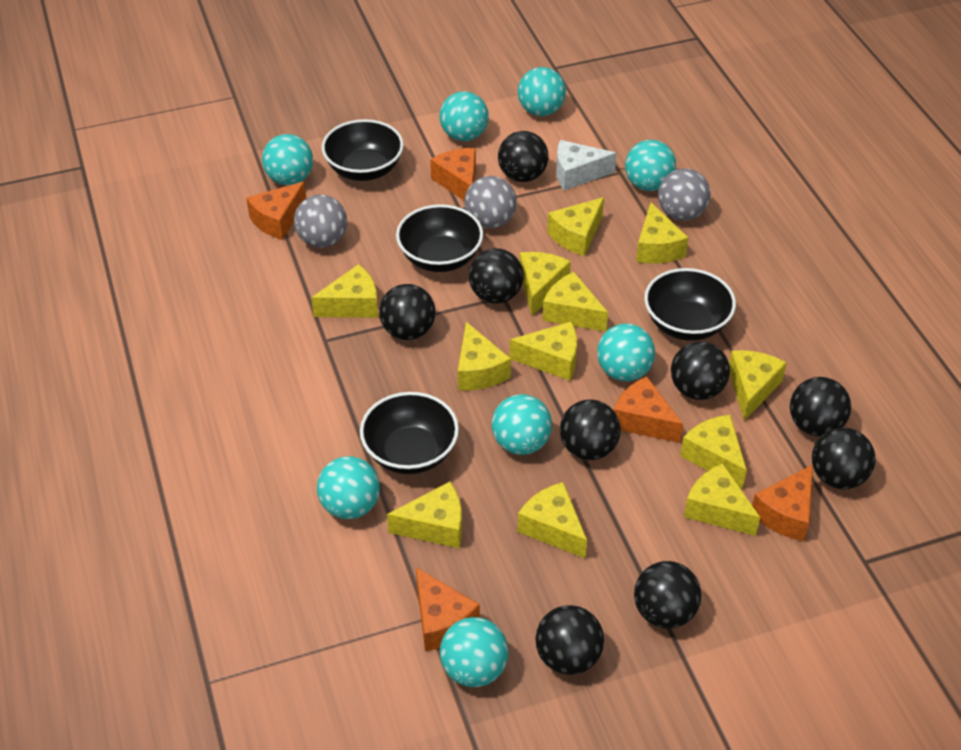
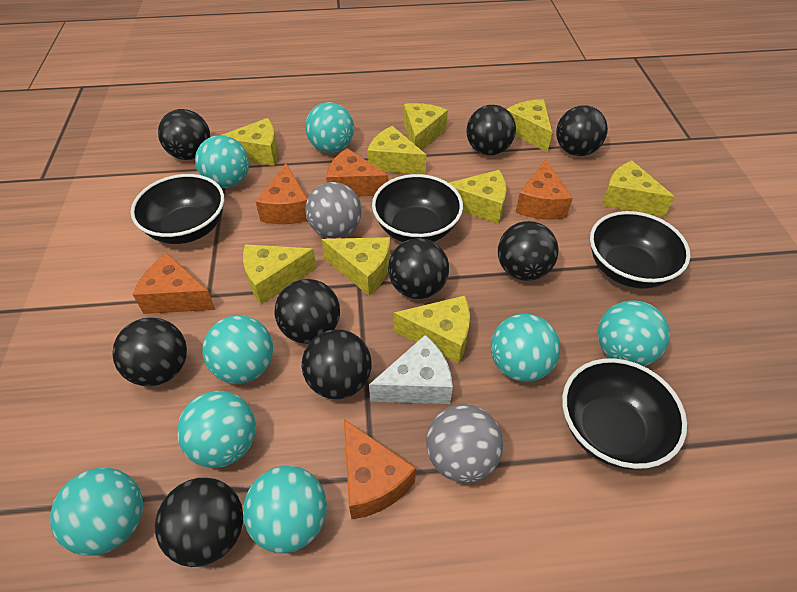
grey ball: 3 -> 2
yellow cheese: 12 -> 9

